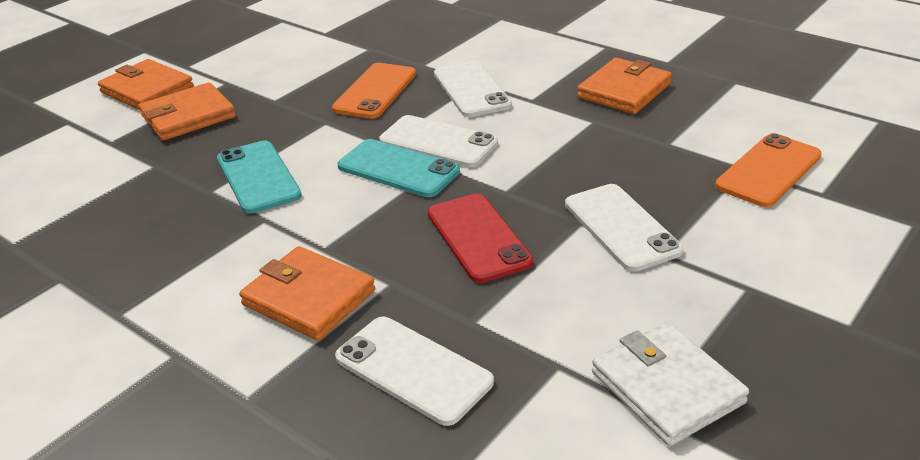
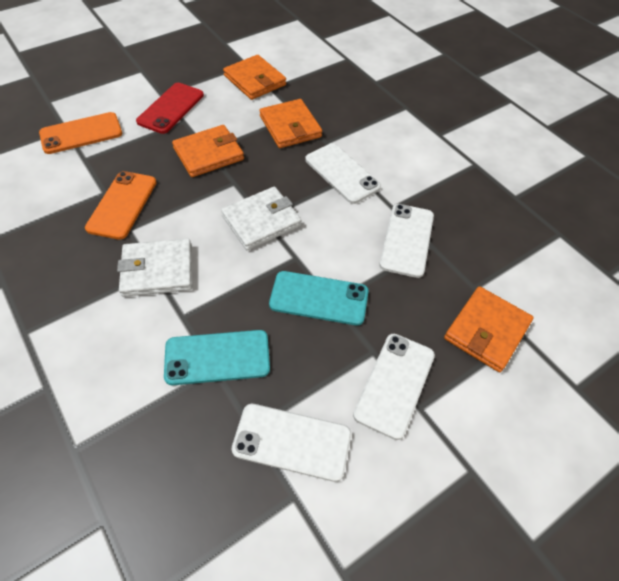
white wallet: 1 -> 2

